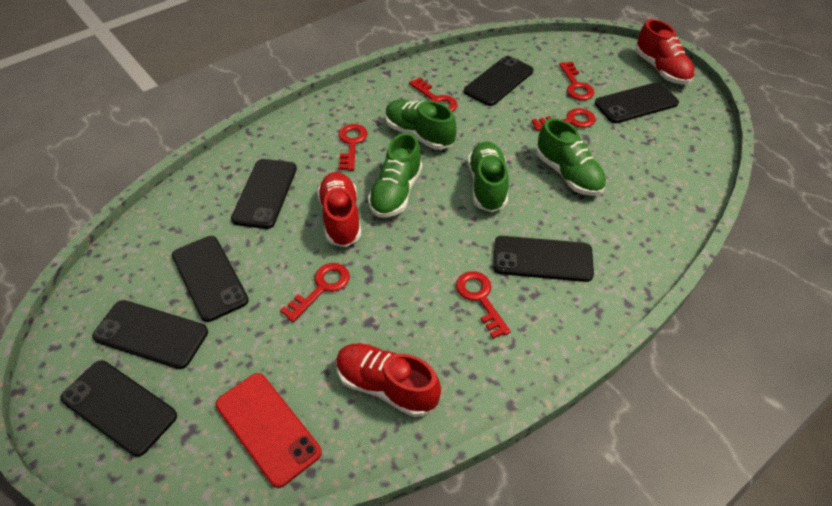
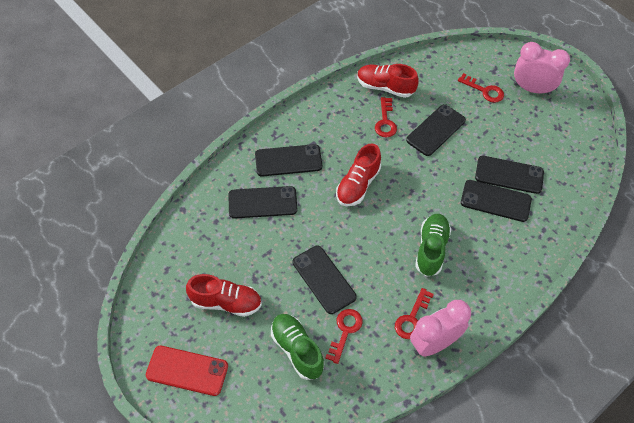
black phone: 7 -> 6
green shoe: 4 -> 2
pink clock: 0 -> 2
red key: 6 -> 4

